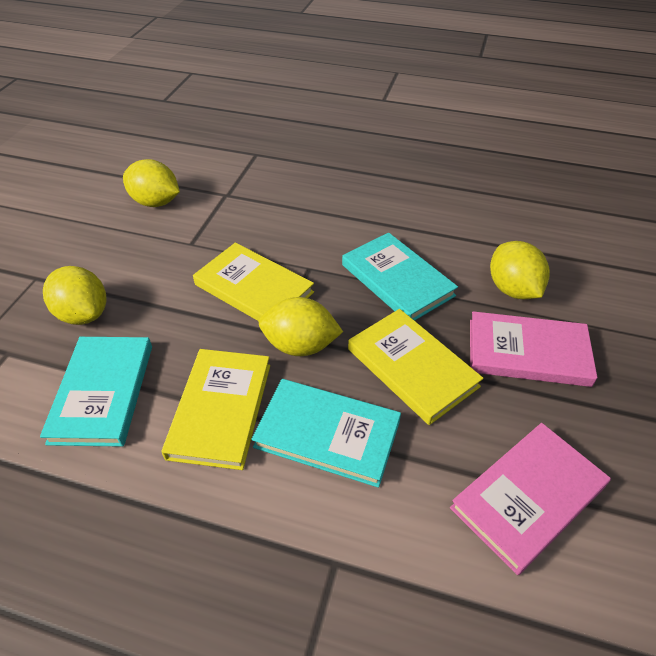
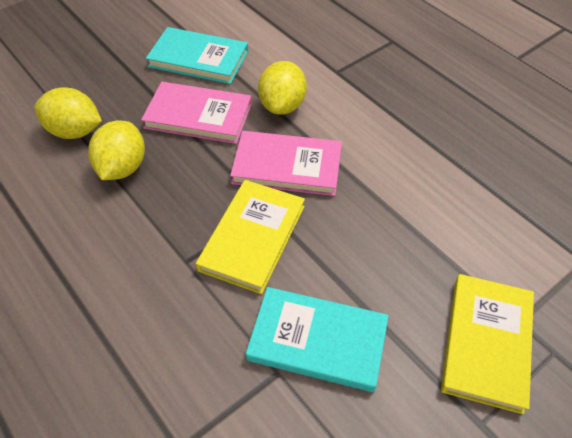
turquoise book: 3 -> 2
yellow book: 3 -> 2
yellow lemon: 4 -> 3

